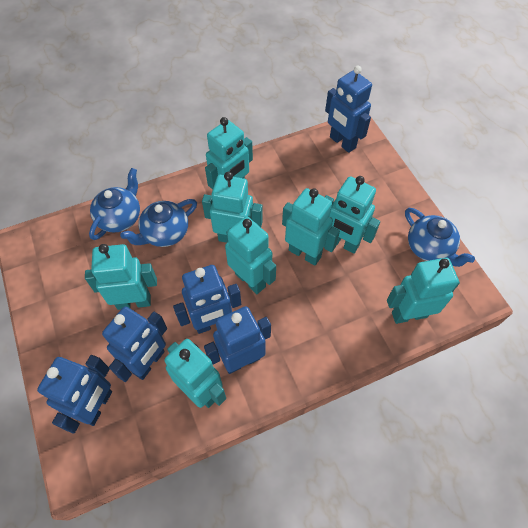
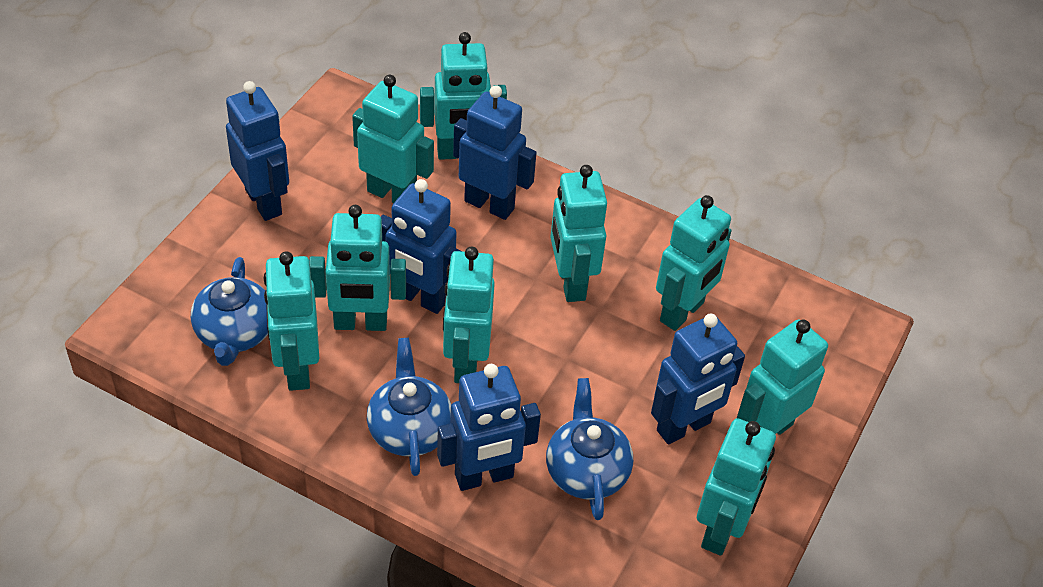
turquoise robot: 8 -> 9

